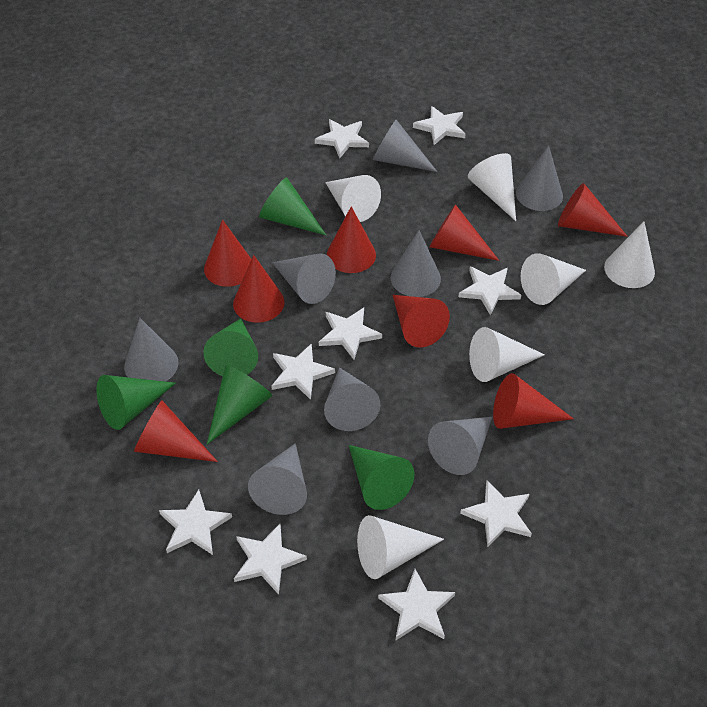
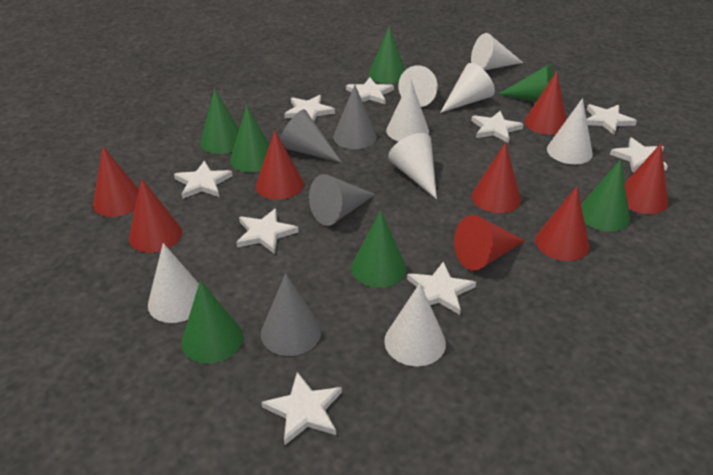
green cone: 5 -> 7
grey cone: 8 -> 4
white cone: 6 -> 8

